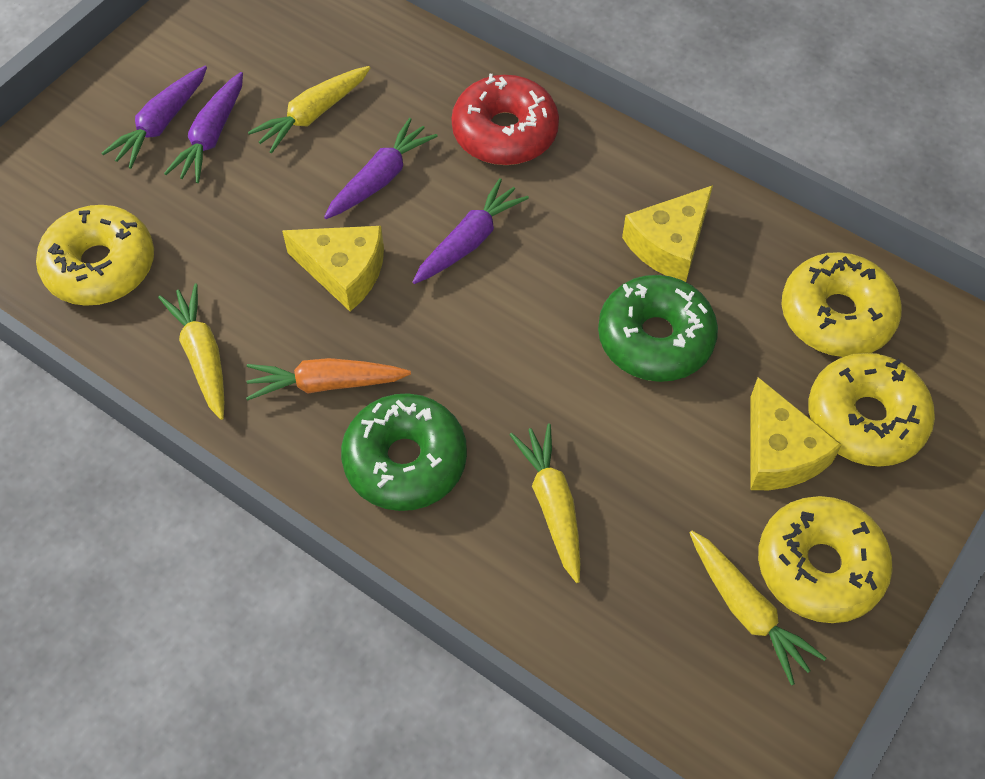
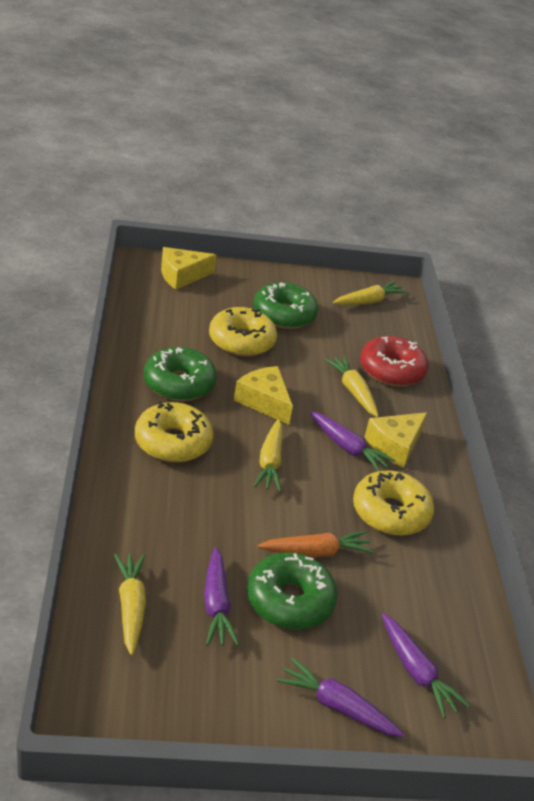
green donut: 2 -> 3
yellow donut: 4 -> 3

